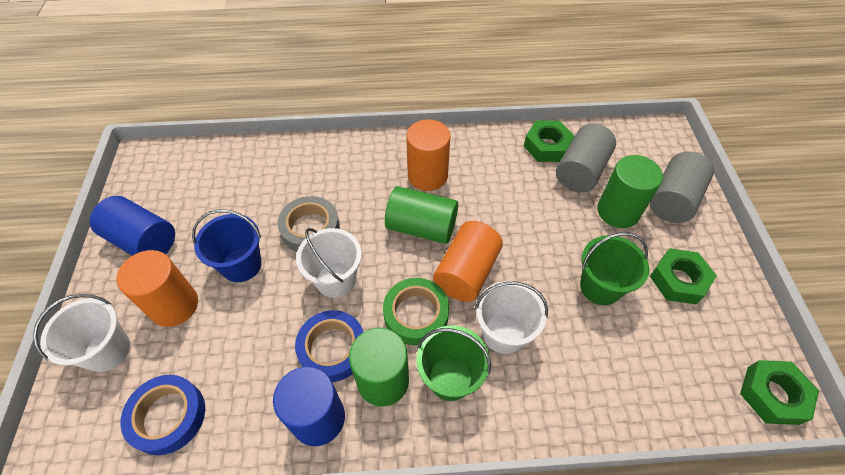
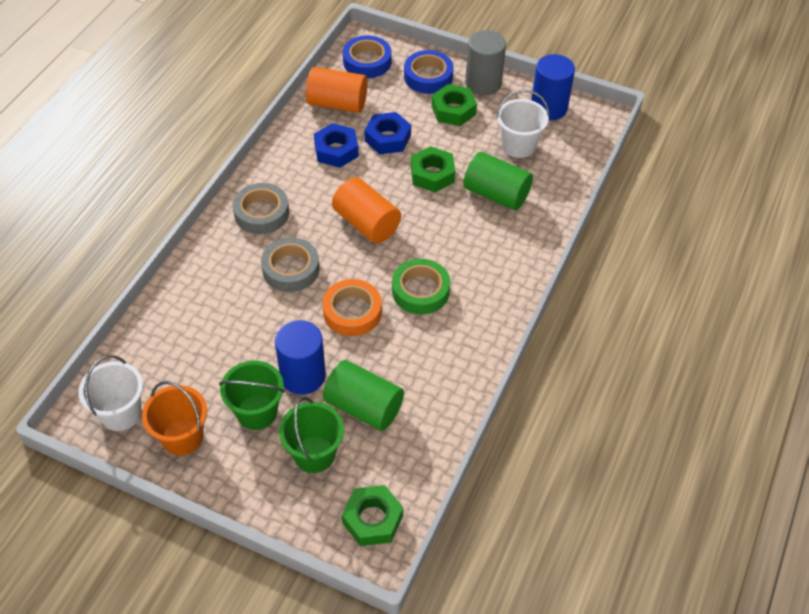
blue bucket: 1 -> 0
blue nut: 0 -> 2
green cylinder: 3 -> 2
grey cylinder: 2 -> 1
grey tape: 1 -> 2
orange bucket: 0 -> 1
orange cylinder: 3 -> 2
orange tape: 0 -> 1
white bucket: 3 -> 2

